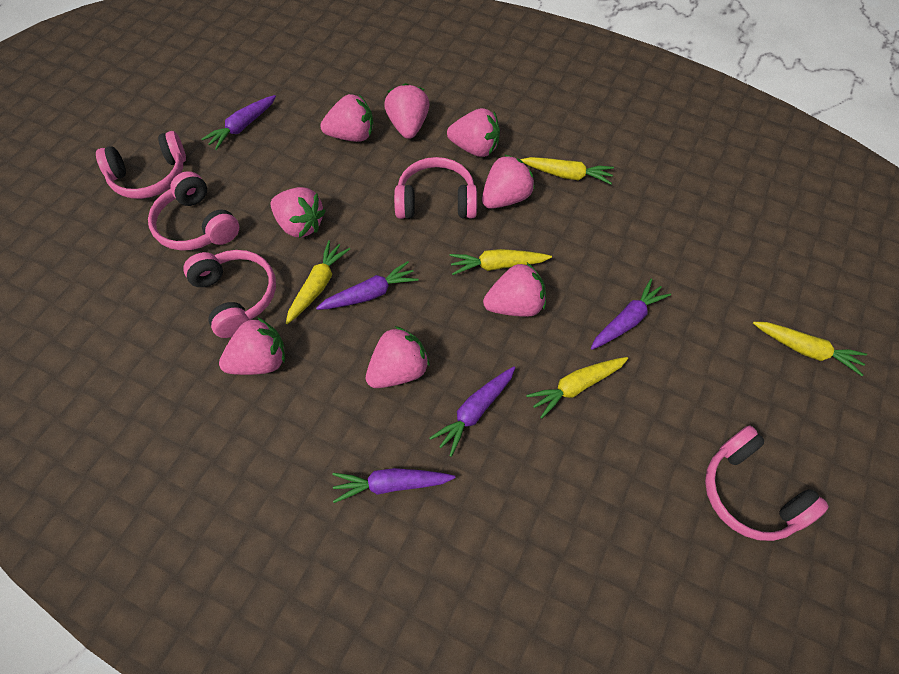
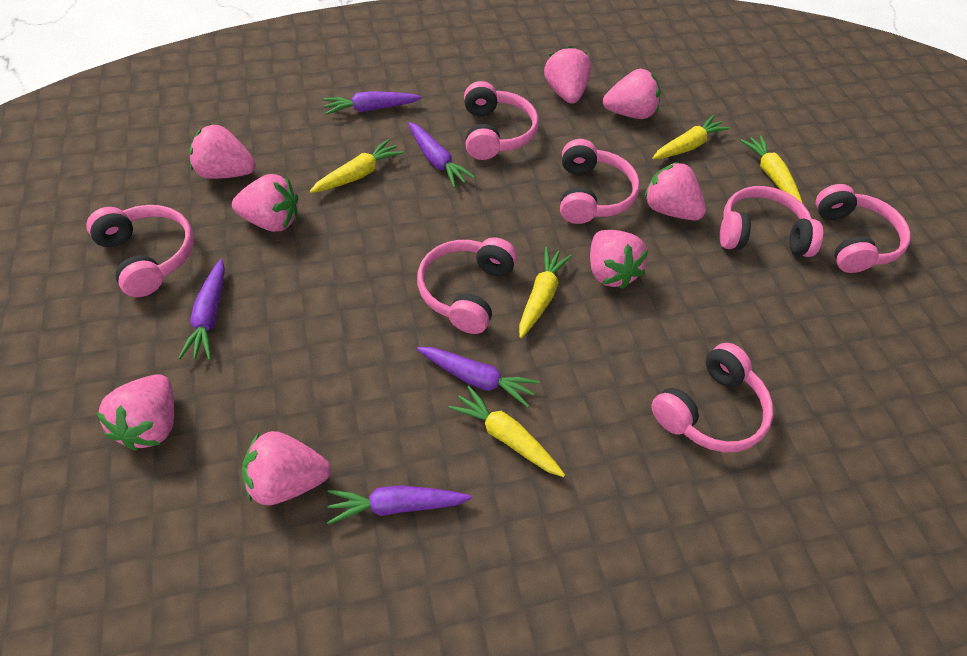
pink headphones: 5 -> 7

